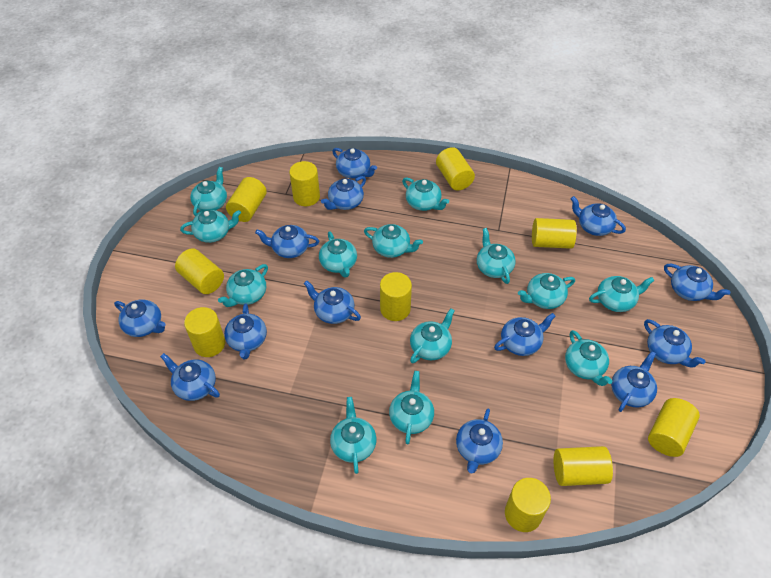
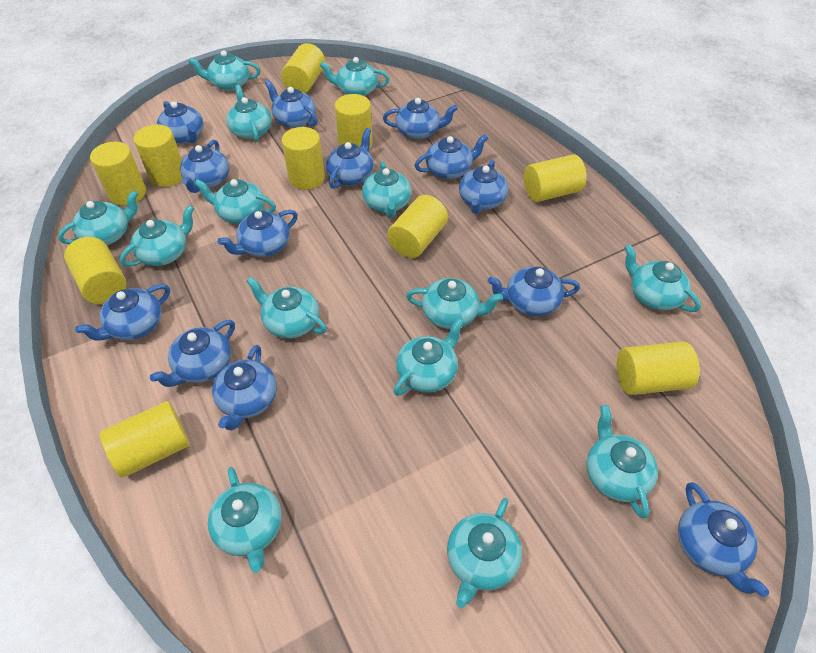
turquoise teapot: 13 -> 14

